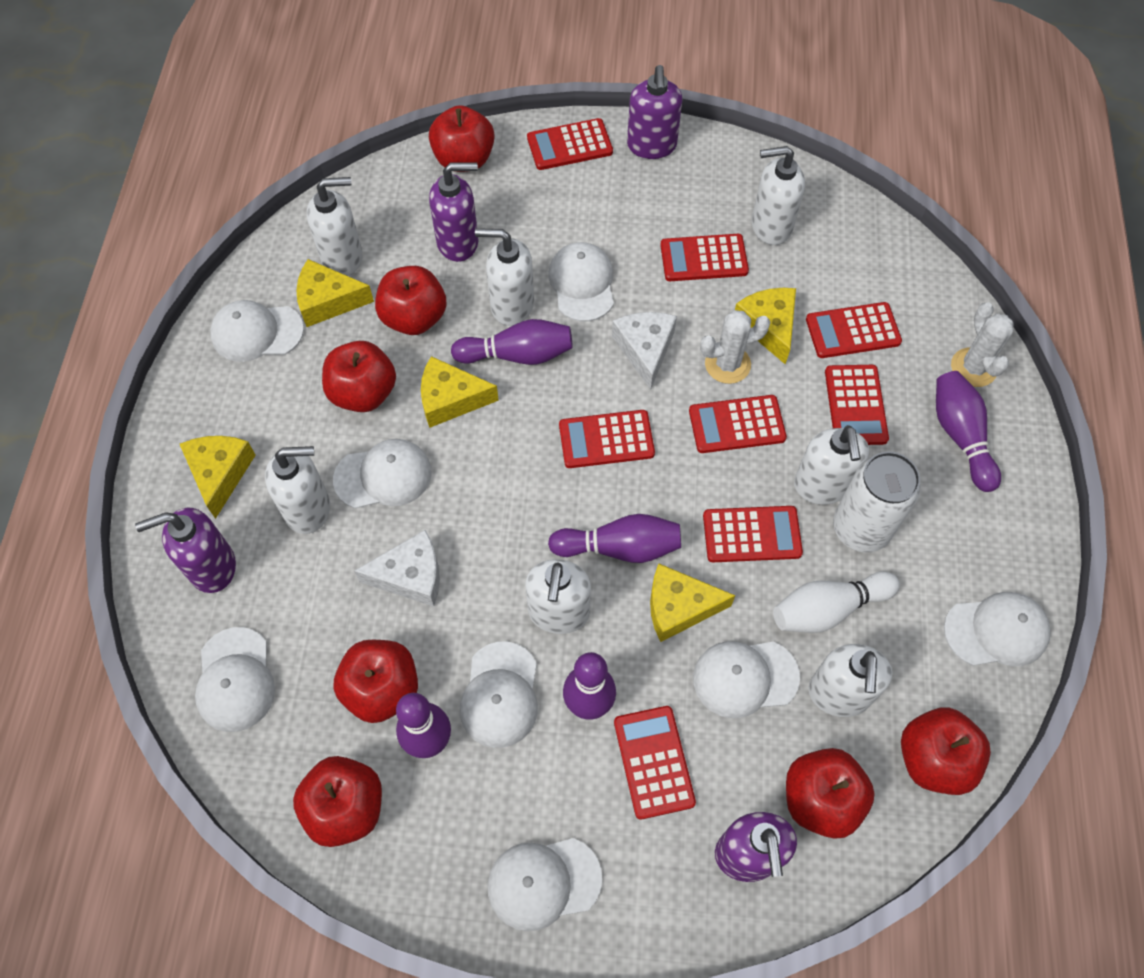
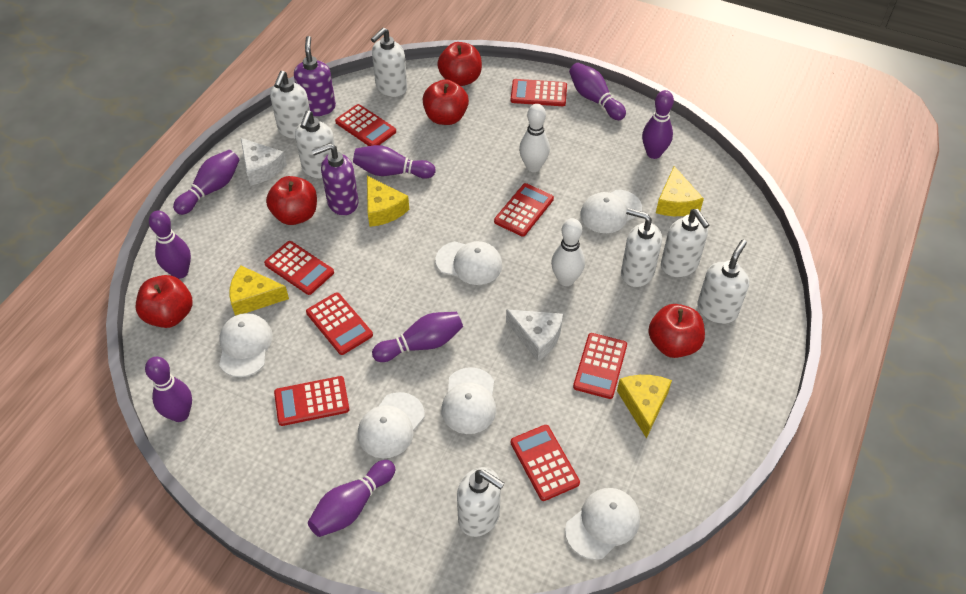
purple bowling pin: 5 -> 8
purple soap dispenser: 4 -> 2
red apple: 7 -> 5
white bowling pin: 1 -> 2
white cactus: 2 -> 0
white can: 1 -> 0
white cap: 8 -> 6
yellow cheese: 5 -> 4

